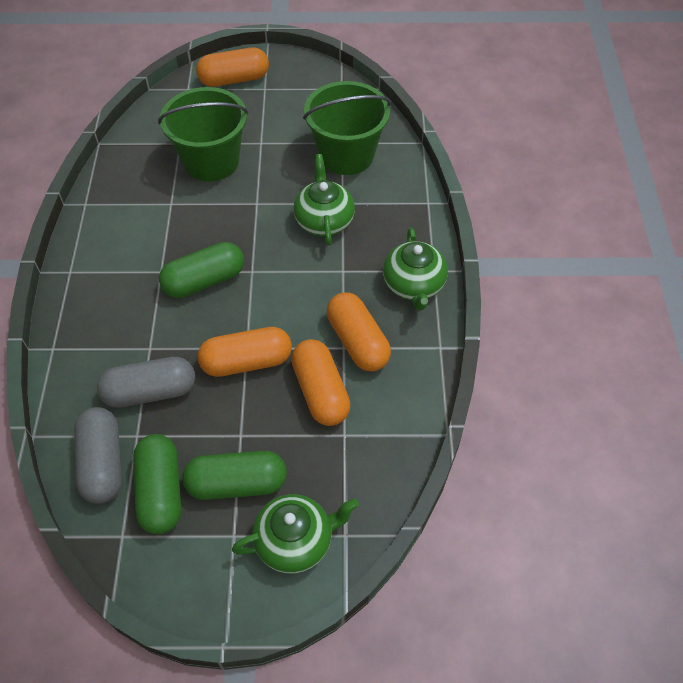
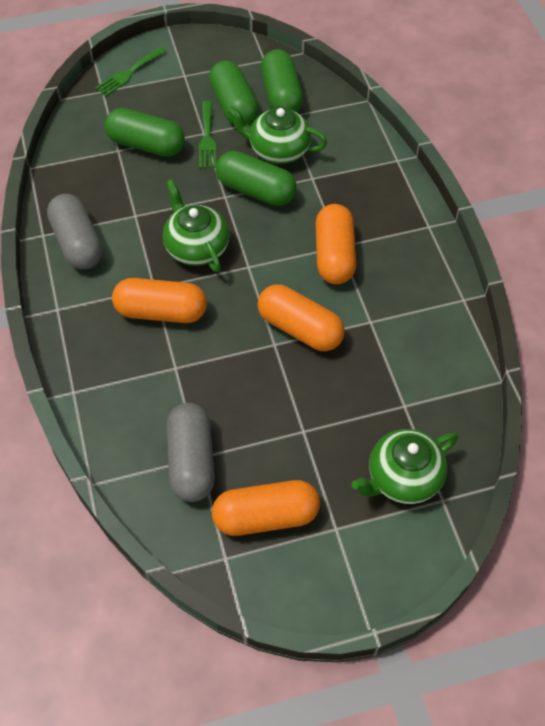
green bucket: 2 -> 0
green capsule: 3 -> 4
green fork: 0 -> 2

